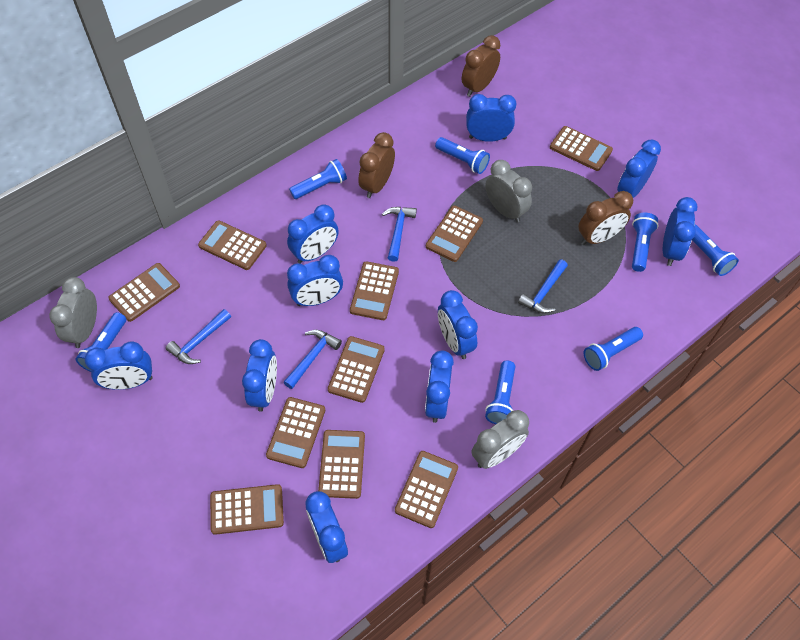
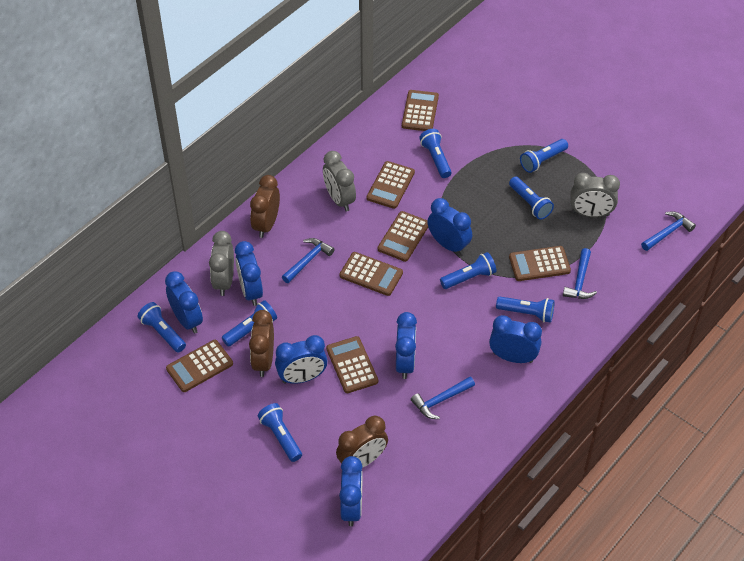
blue clock: 10 -> 7
blue flashlight: 7 -> 8
brown calculator: 10 -> 7

